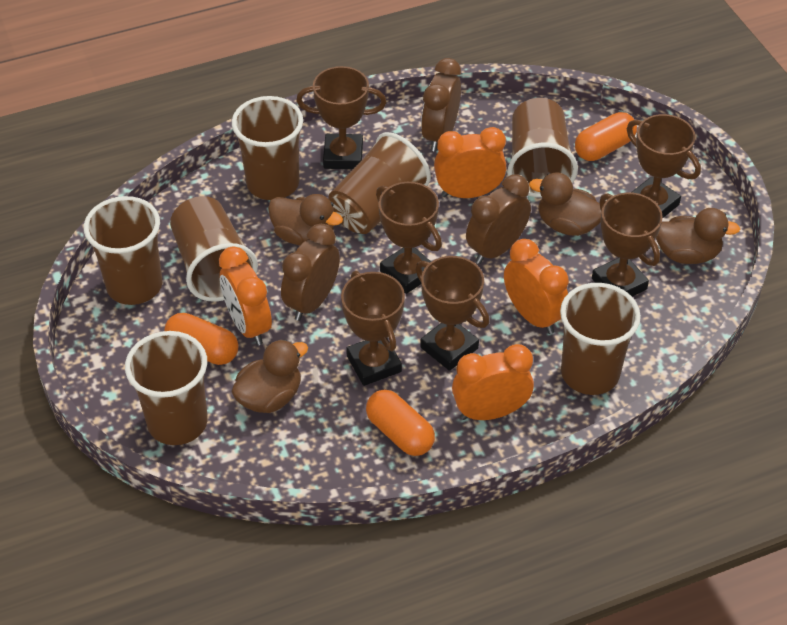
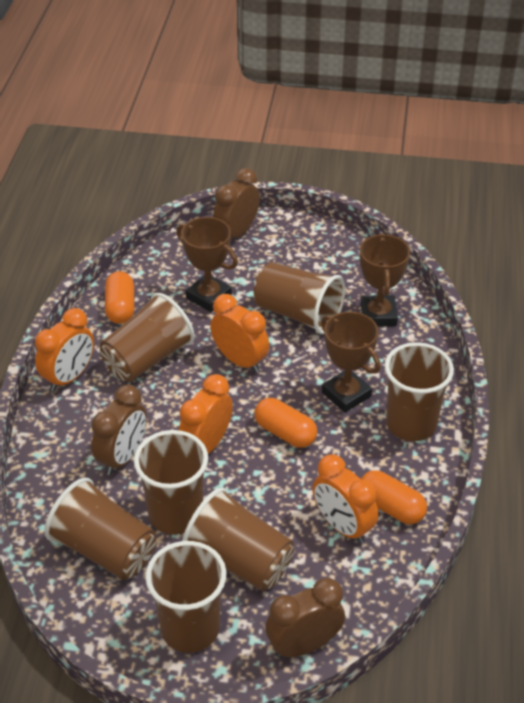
brown duck: 4 -> 0
brown trophy: 6 -> 3

